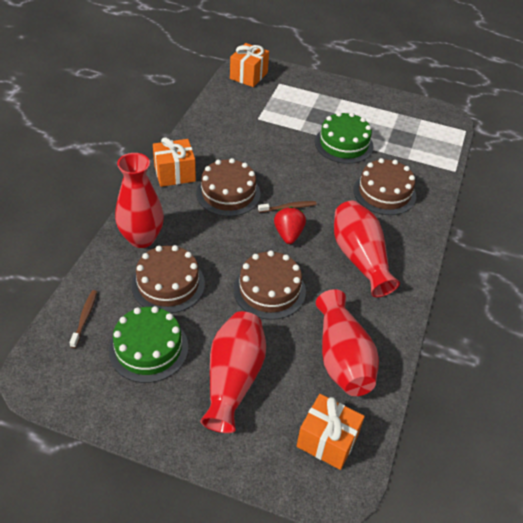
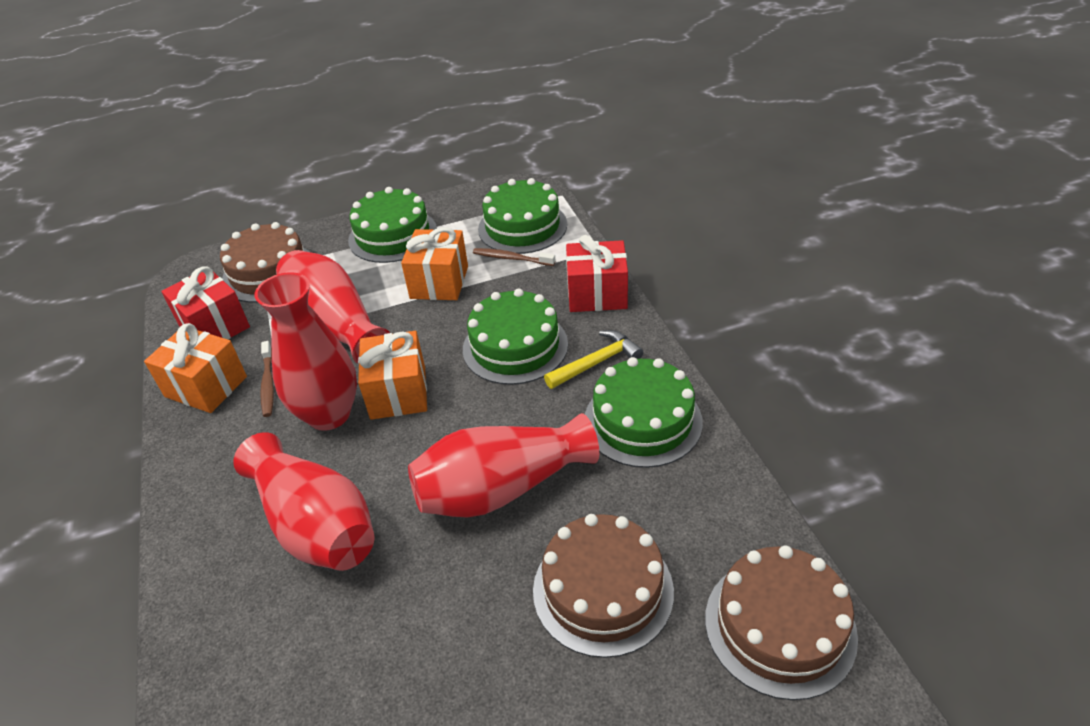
brown cake: 4 -> 3
green cake: 2 -> 4
red gift: 0 -> 2
red strawberry: 1 -> 0
yellow hammer: 0 -> 1

